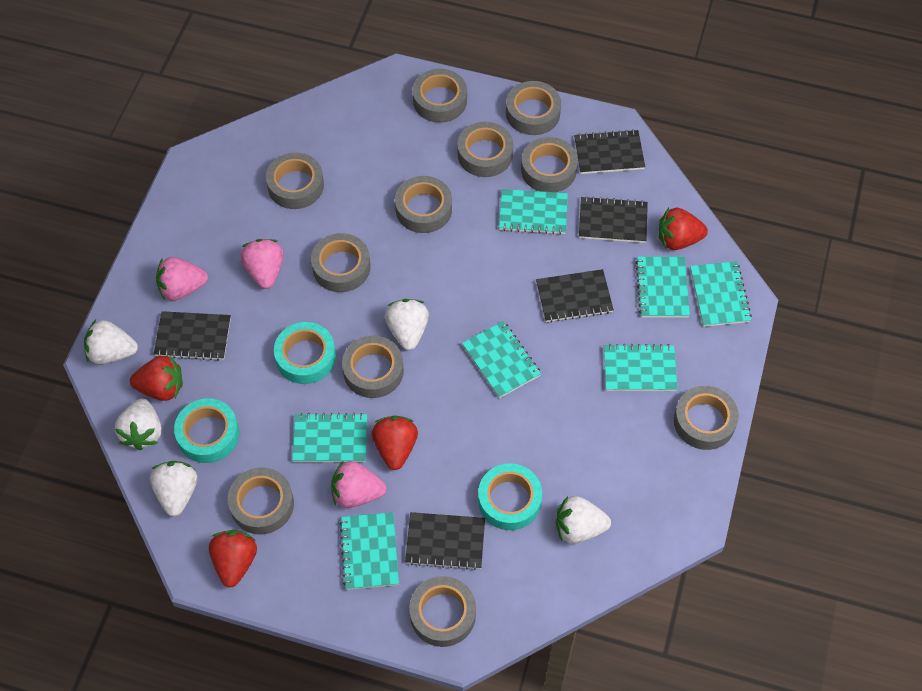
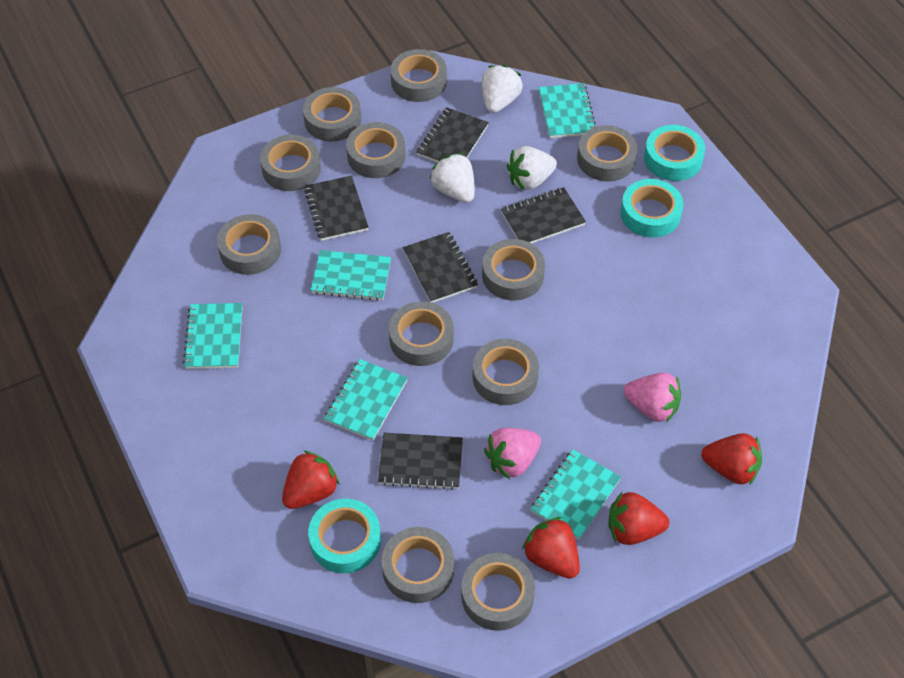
pink strawberry: 3 -> 2
turquoise notebook: 7 -> 5
white strawberry: 5 -> 3

